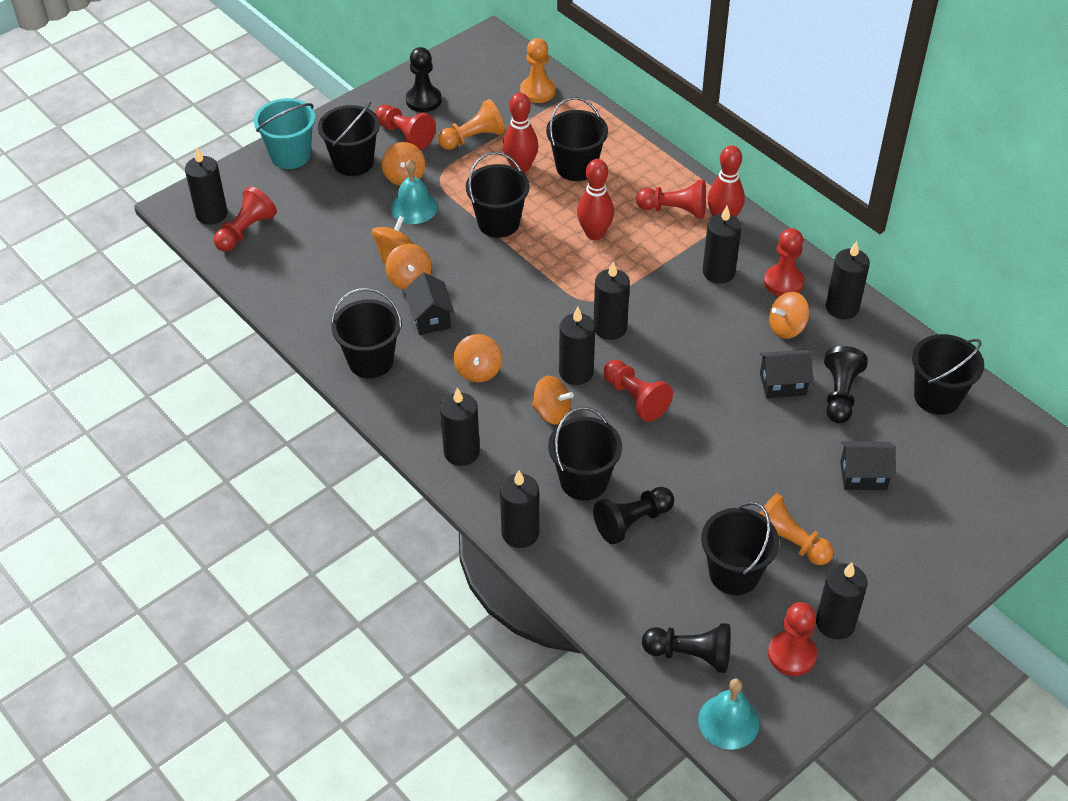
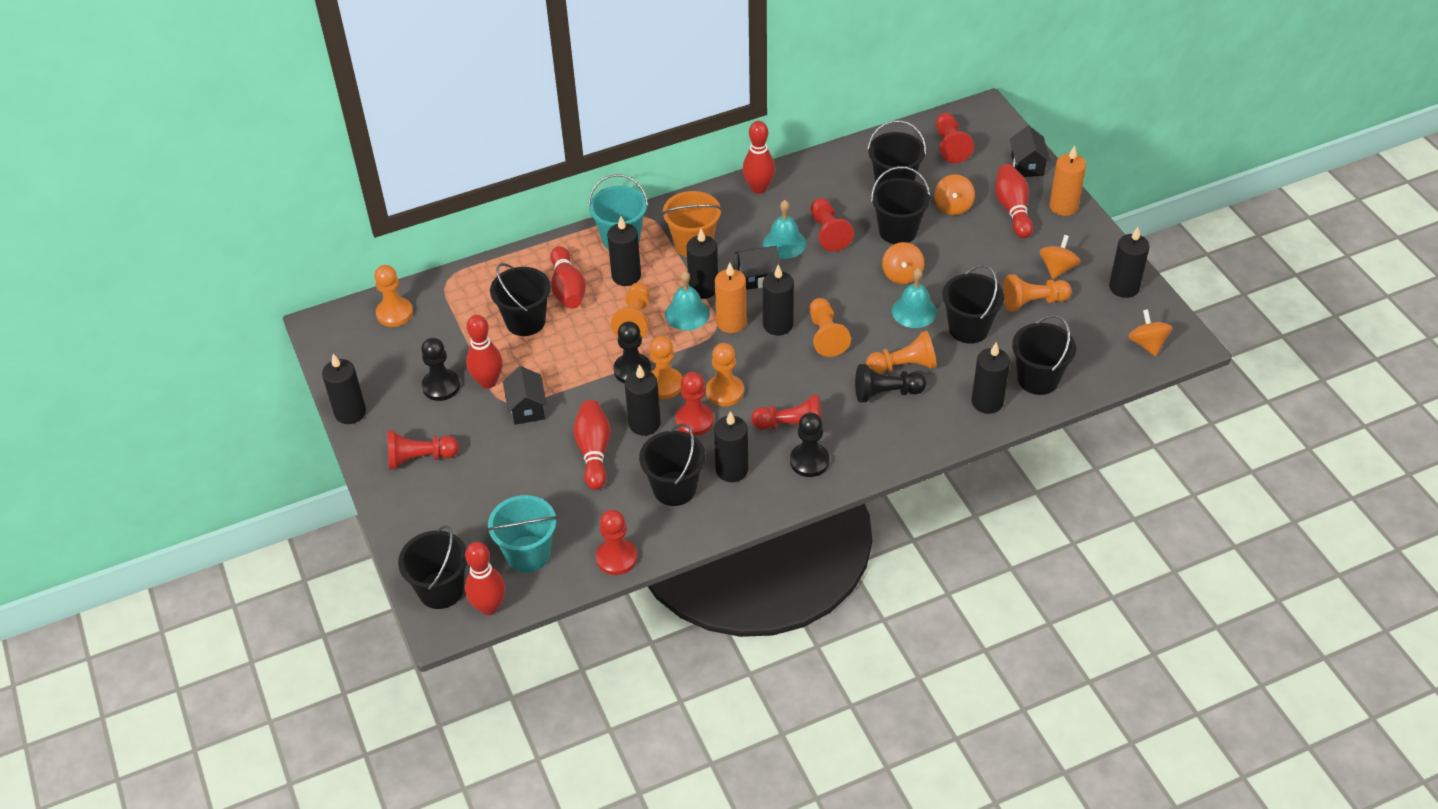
orange bucket: 0 -> 1
orange candle: 0 -> 2
orange pawn: 3 -> 7
orange spinning top: 6 -> 4
red bowling pin: 3 -> 6
turquoise bell: 2 -> 3
turquoise bucket: 1 -> 2

